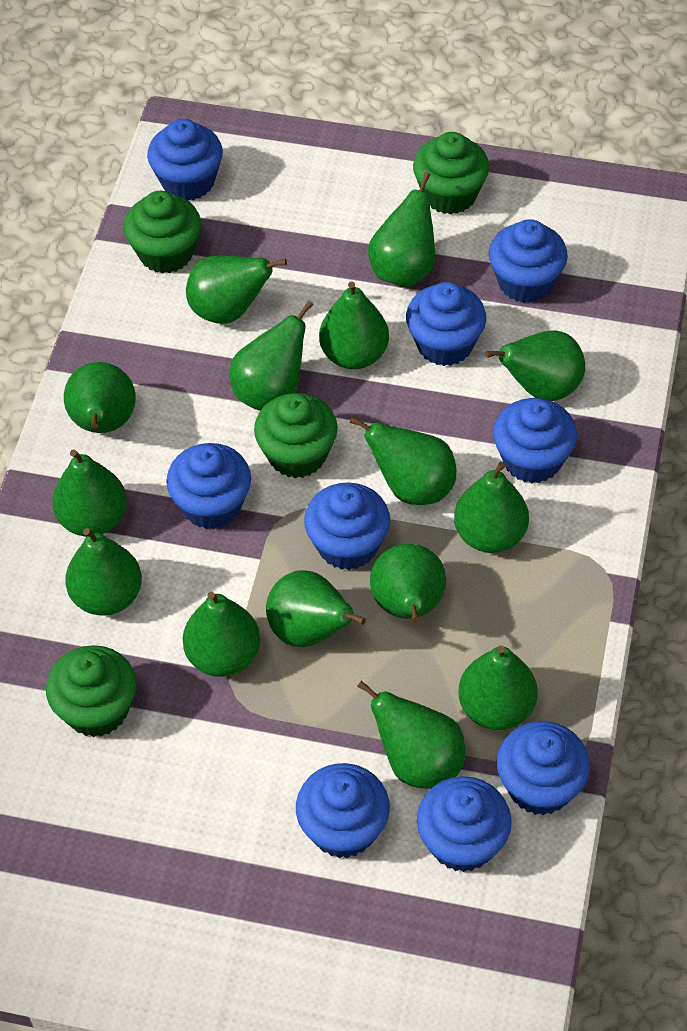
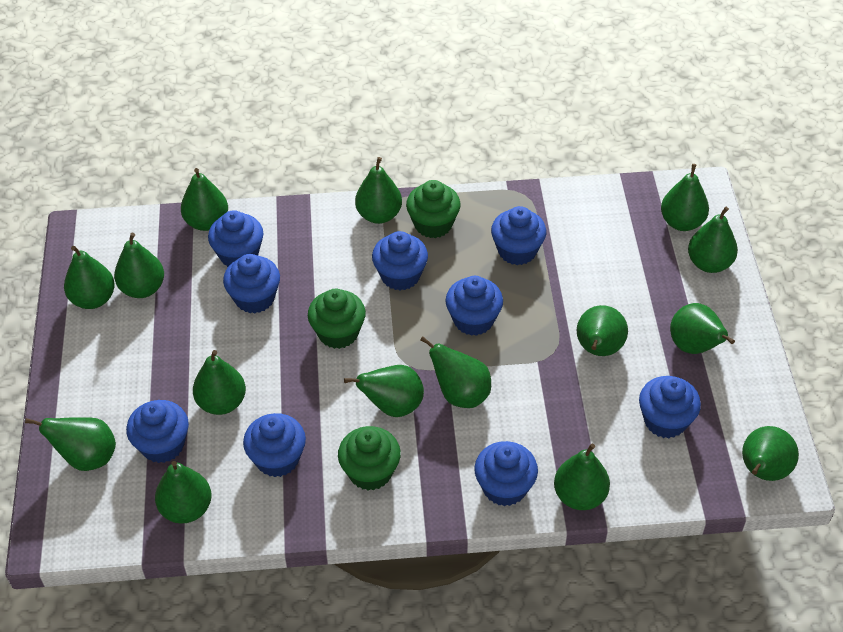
green cupcake: 4 -> 3

